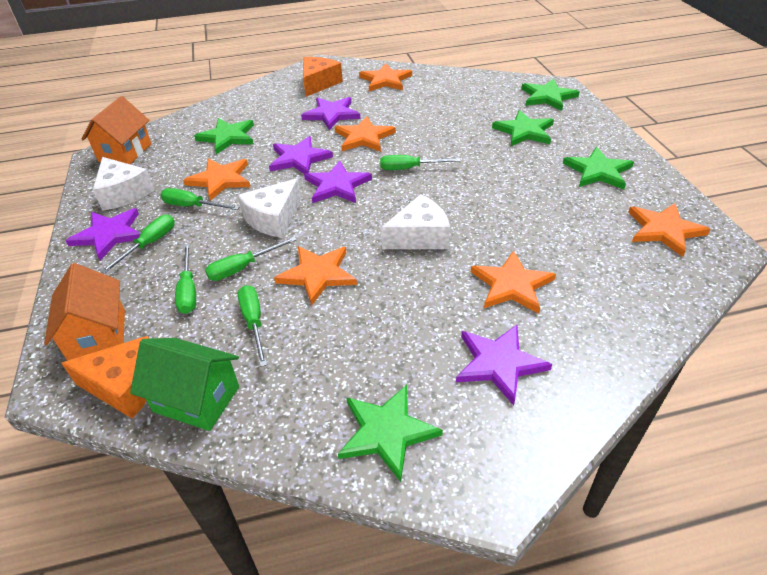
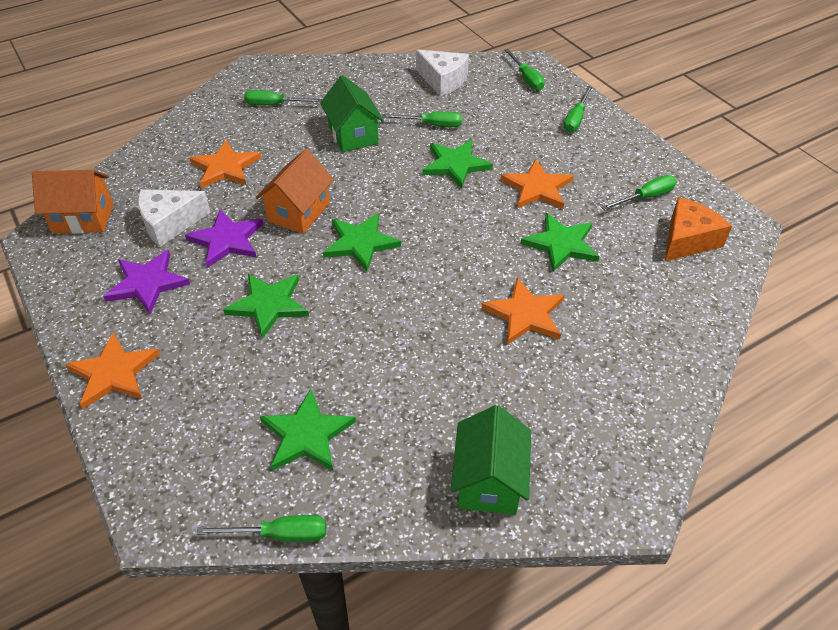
green house: 1 -> 2
orange cheese: 2 -> 1
orange star: 6 -> 4
purple star: 5 -> 2
white cheese: 3 -> 2

